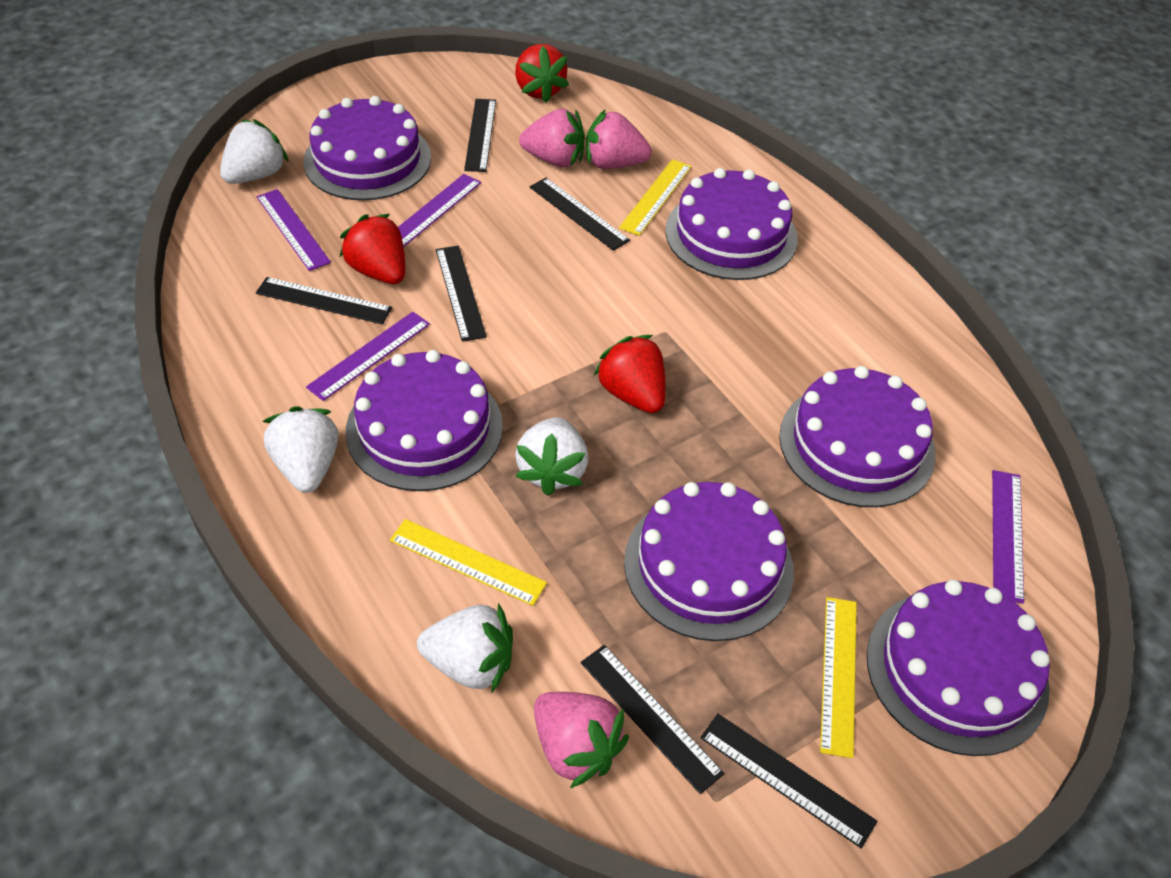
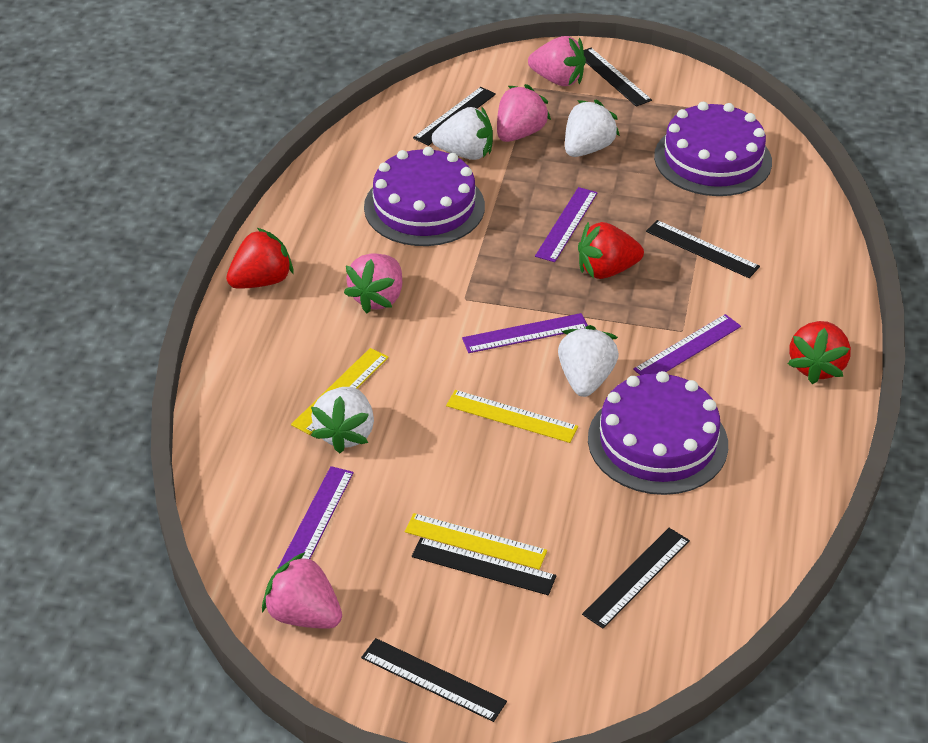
pink strawberry: 3 -> 4
purple cake: 6 -> 3

